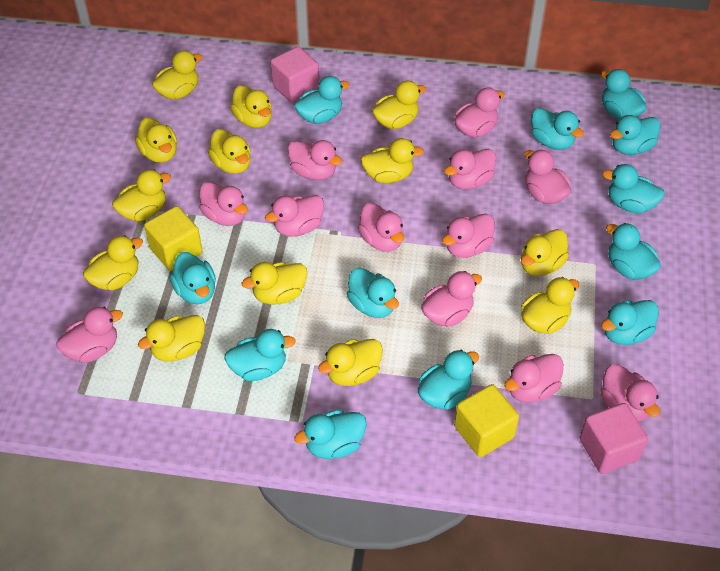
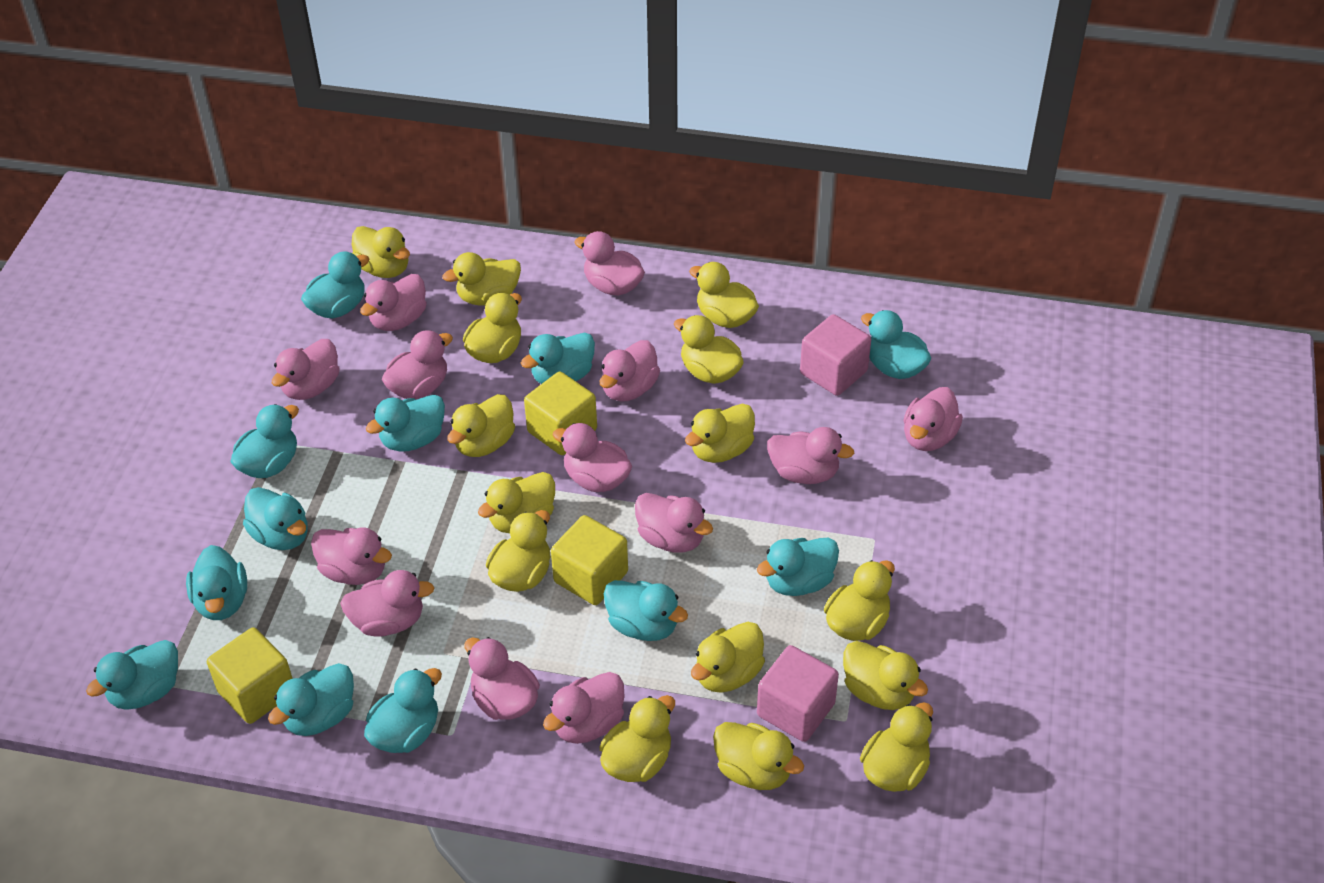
pink duck: 12 -> 13
yellow cube: 2 -> 3
yellow duck: 13 -> 15

